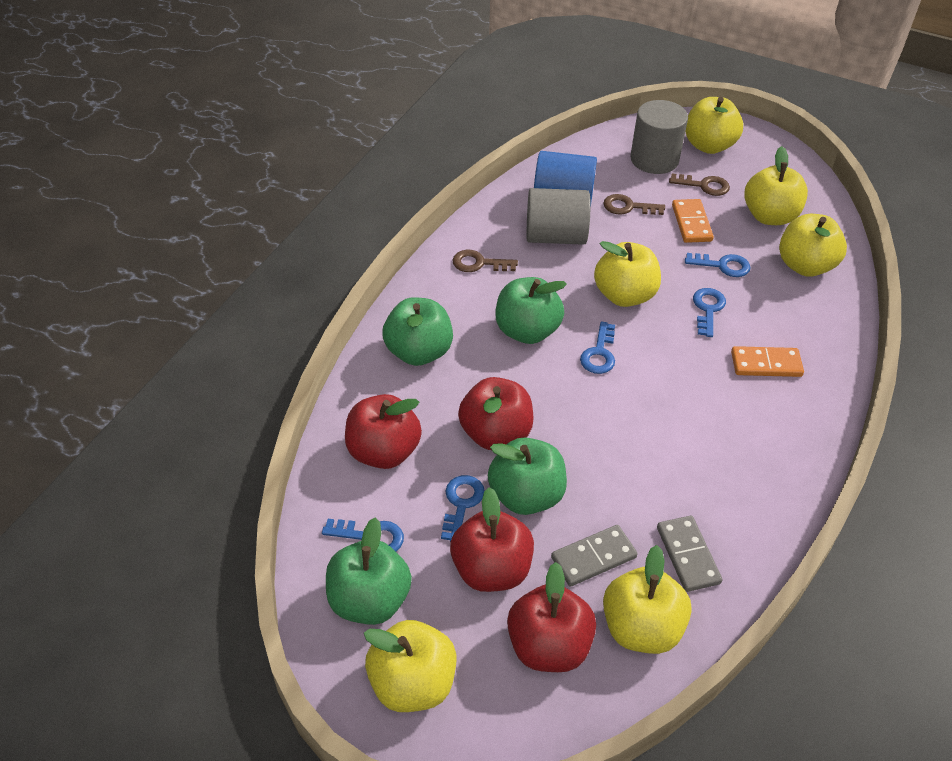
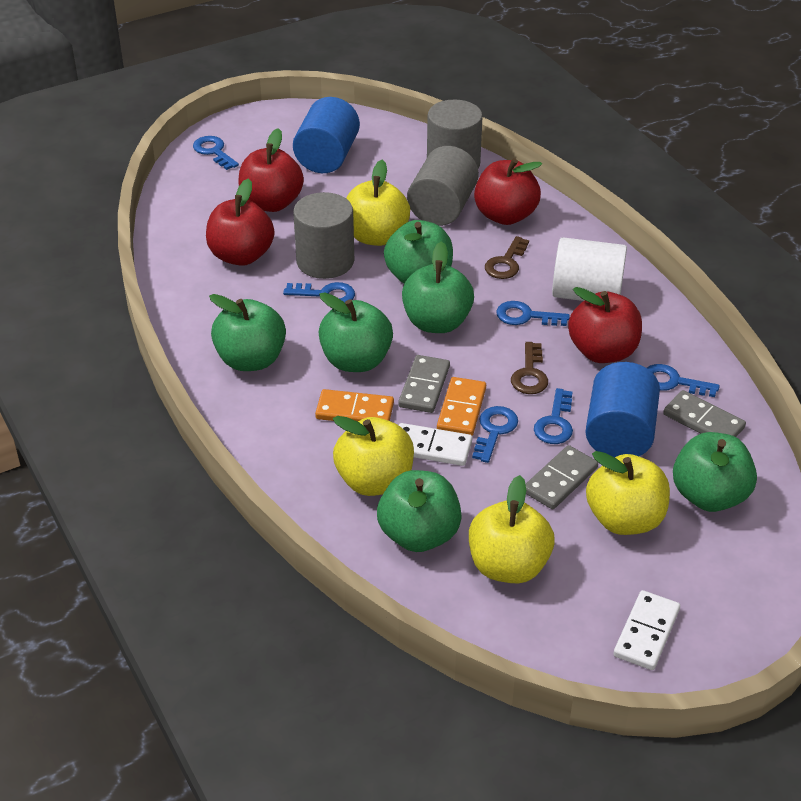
blue cylinder: 1 -> 2
blue key: 5 -> 6
brown key: 3 -> 2
green apple: 4 -> 6
grey cylinder: 2 -> 3
grey domino: 2 -> 3
white cylinder: 0 -> 1
white domino: 0 -> 2
yellow apple: 6 -> 4

